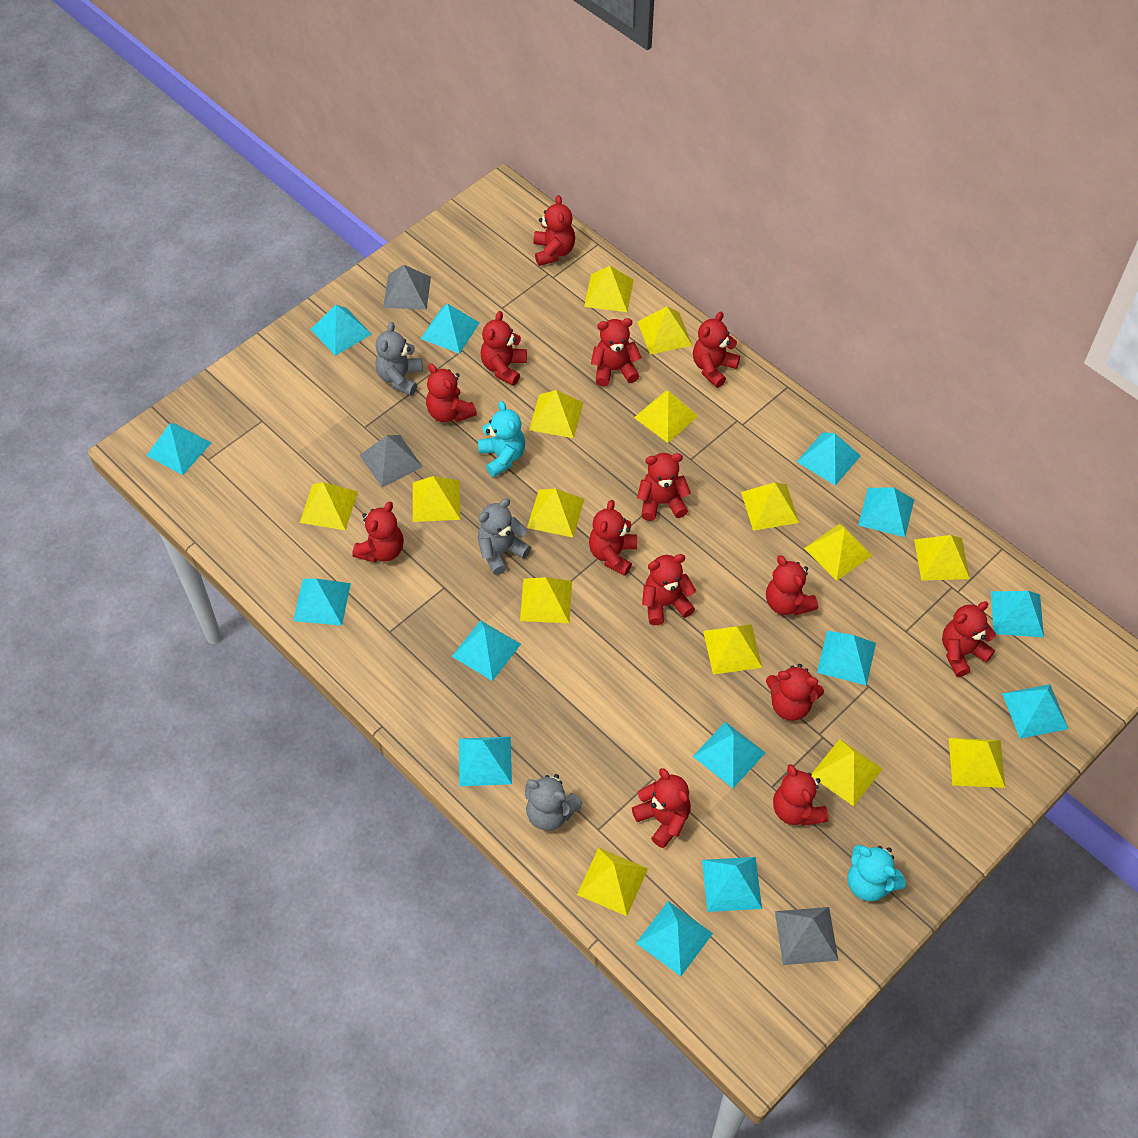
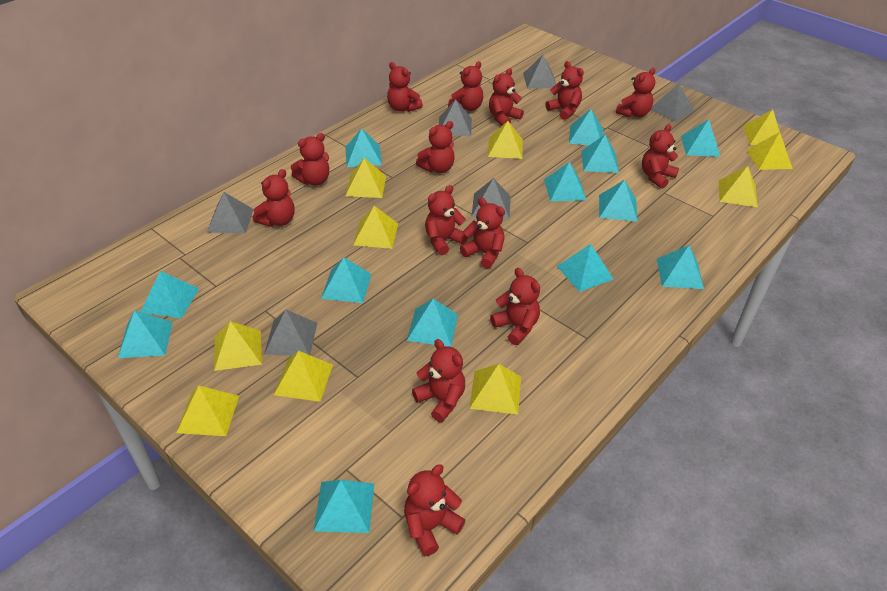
grey pyramid: 3 -> 6
grey teddy bear: 3 -> 0
turquoise pyramid: 14 -> 13
turquoise teddy bear: 2 -> 0
yellow pyramid: 15 -> 10

